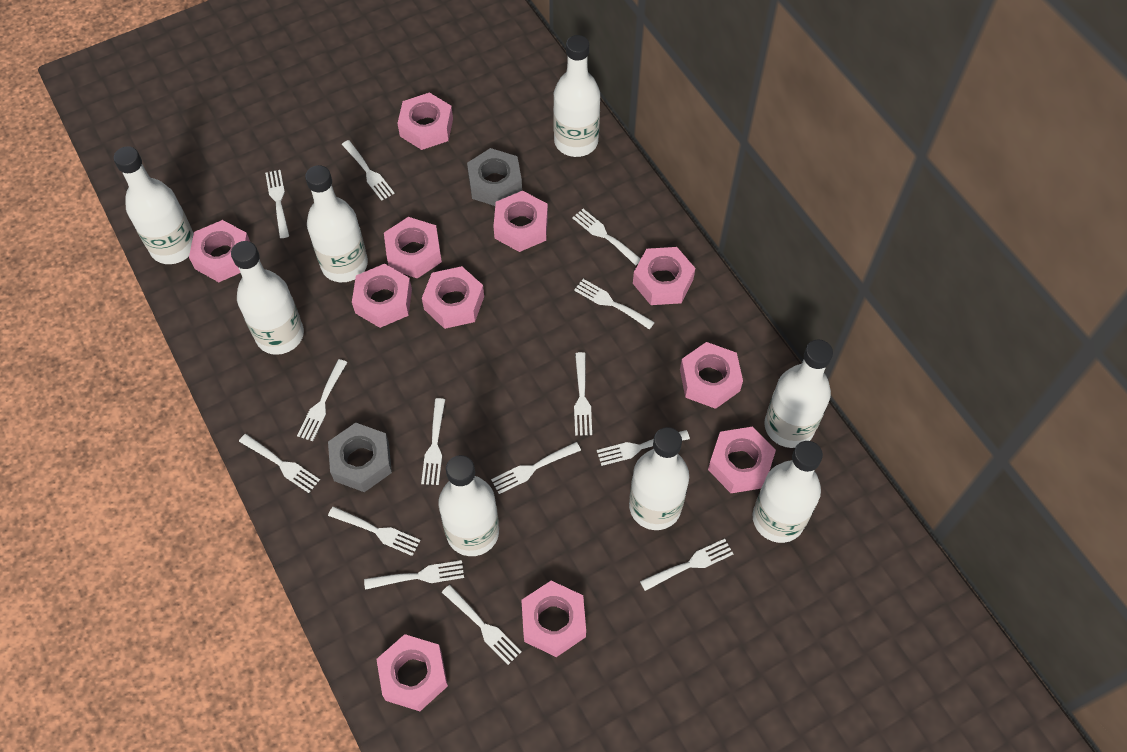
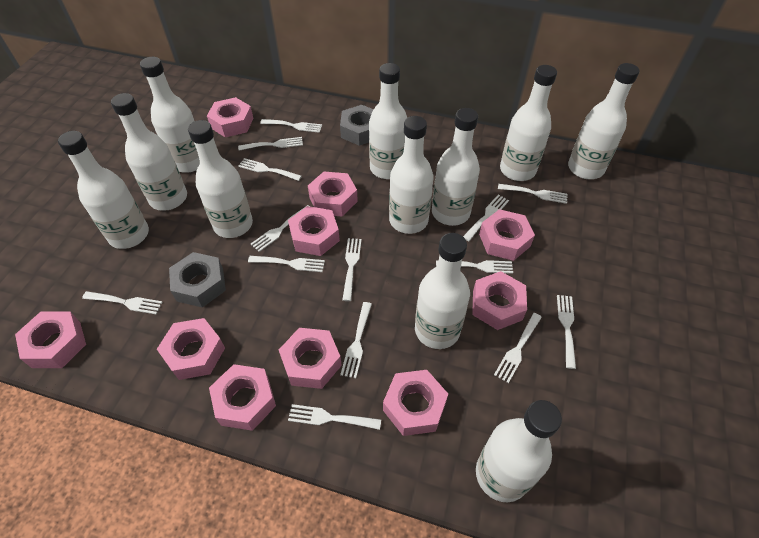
pink nut: 11 -> 10
white bottle: 8 -> 11

